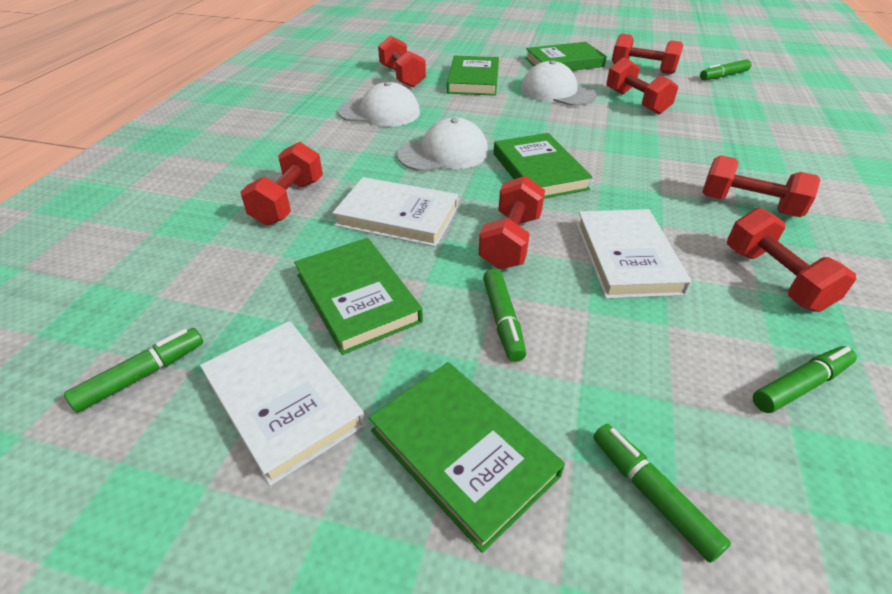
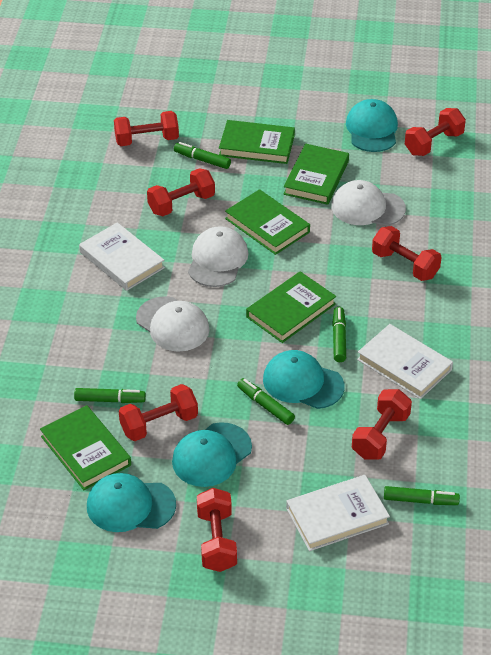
turquoise cap: 0 -> 4

